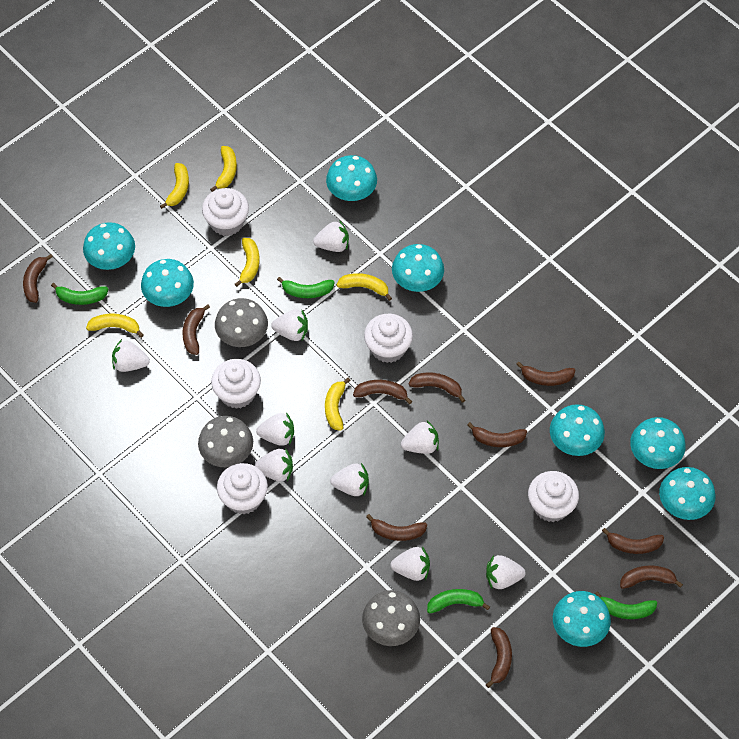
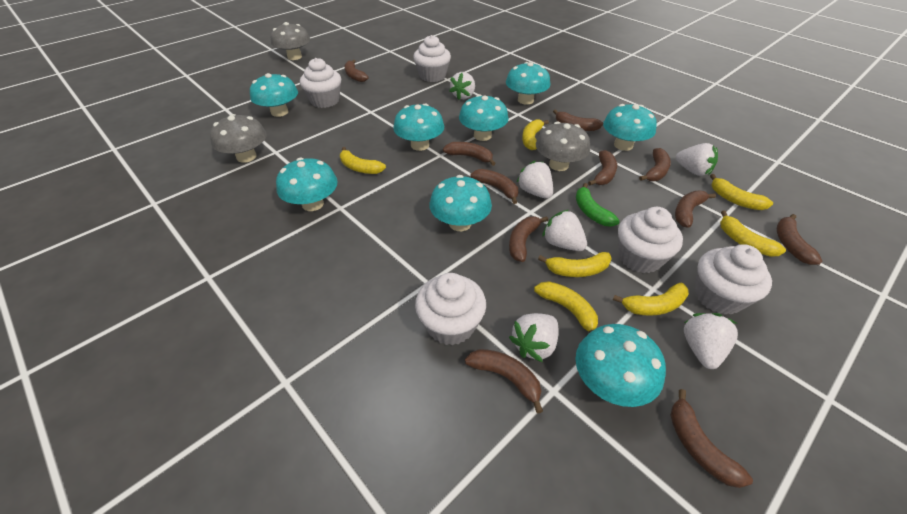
brown banana: 10 -> 11
green banana: 4 -> 1
white strawberry: 9 -> 6
yellow banana: 6 -> 7

